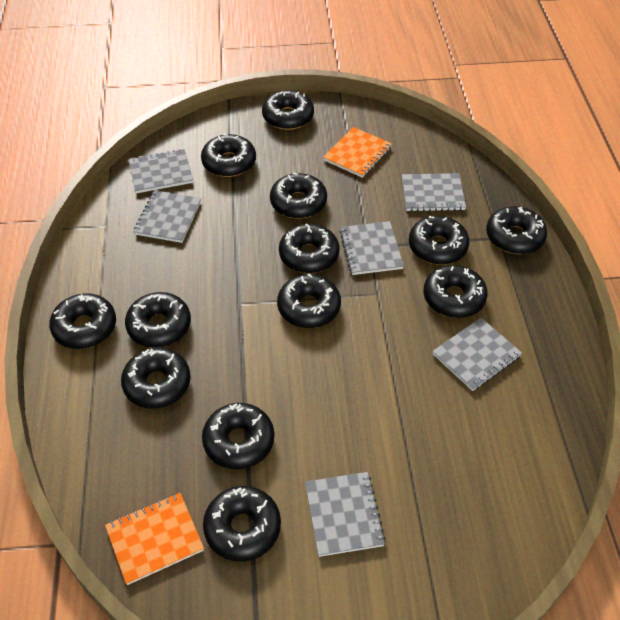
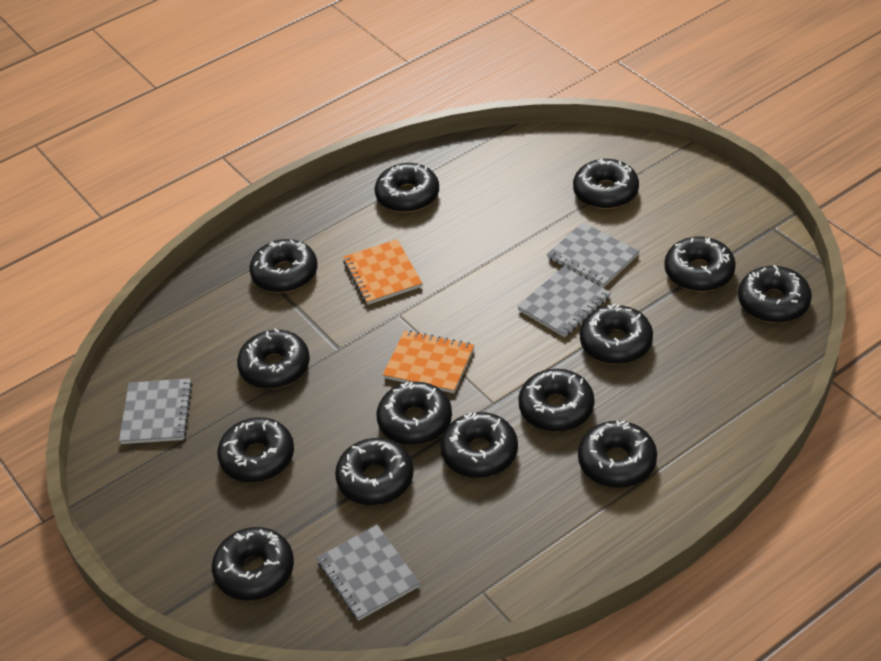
black donut: 13 -> 14
grey notebook: 6 -> 4

